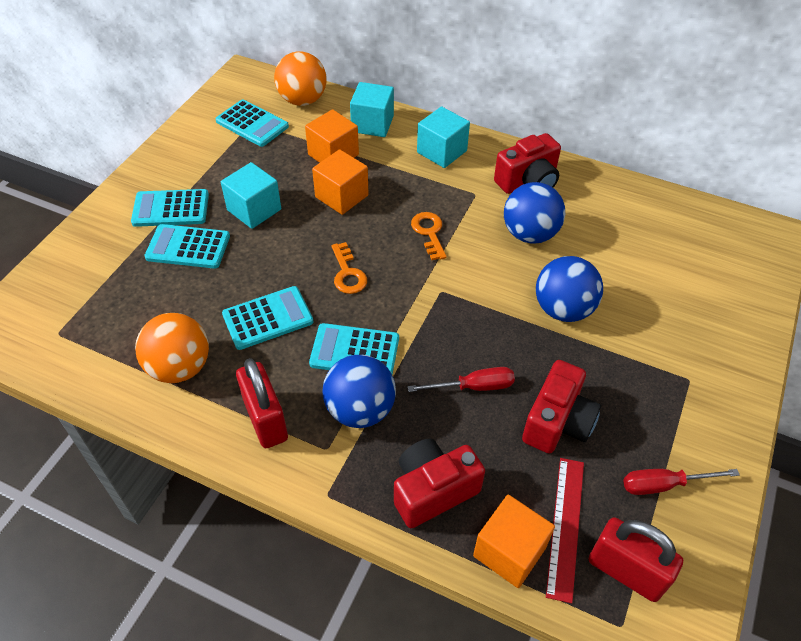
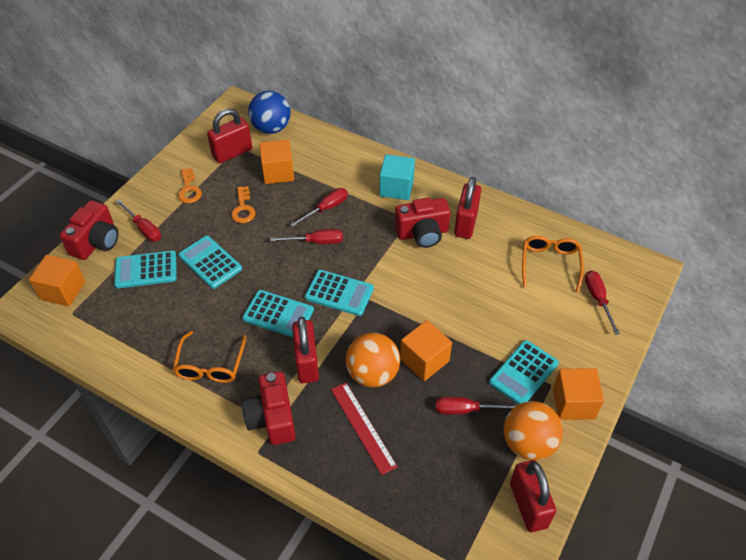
blue ball: 3 -> 1
orange cube: 3 -> 4
orange glasses: 0 -> 2
red padlock: 2 -> 4
red screwdriver: 2 -> 5
turquoise cube: 3 -> 1

